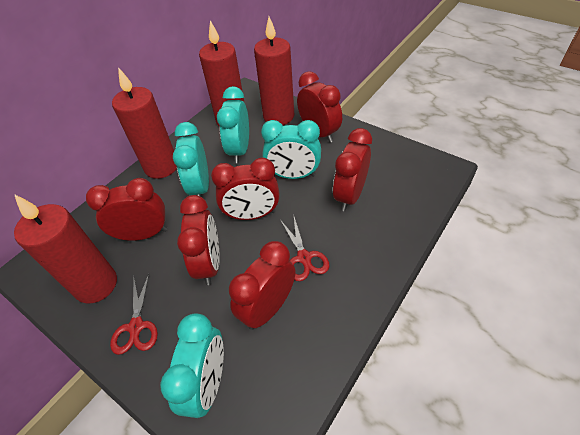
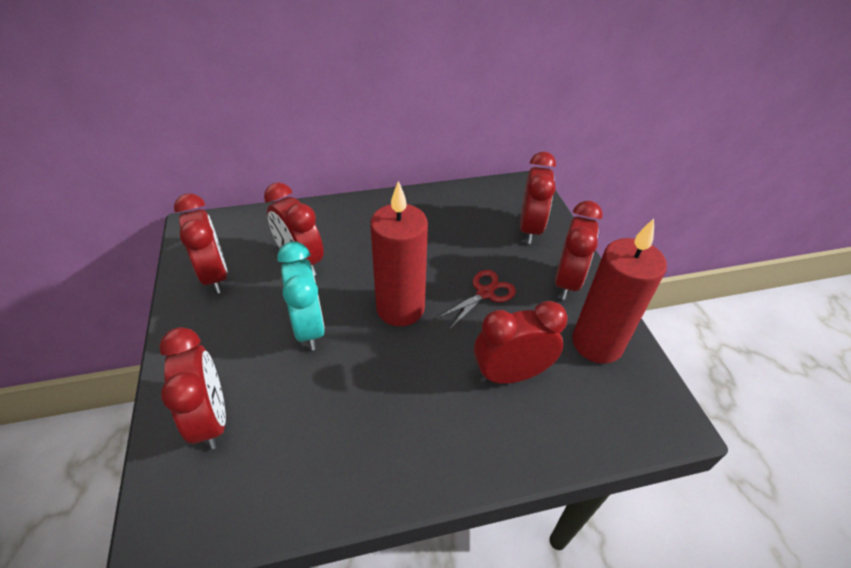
red candle: 4 -> 2
red scissors: 2 -> 1
turquoise clock: 4 -> 1

